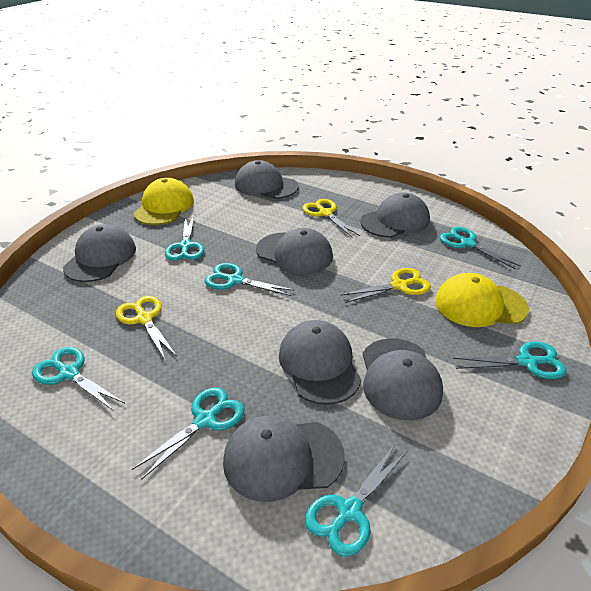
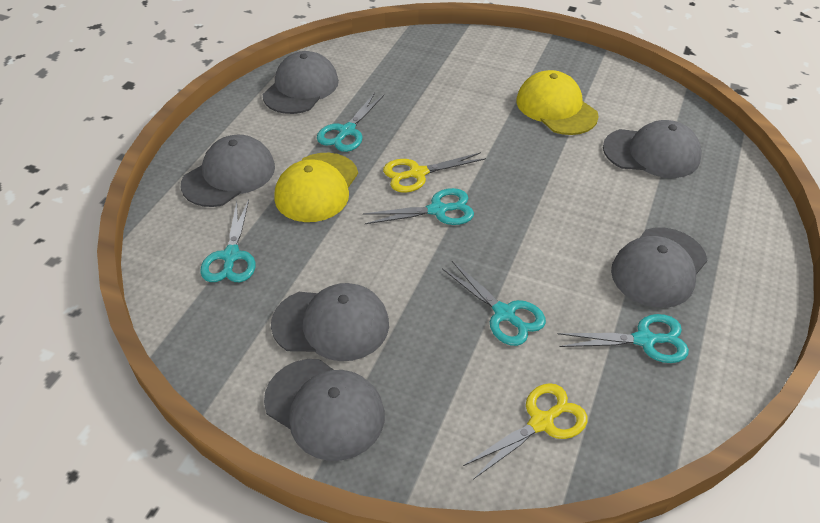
grey cap: 7 -> 6
turquoise scissors: 7 -> 5
yellow scissors: 3 -> 2

